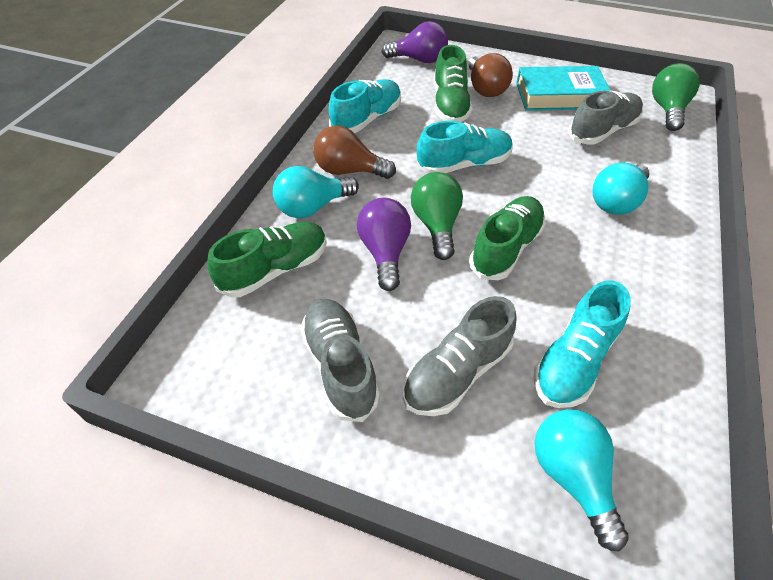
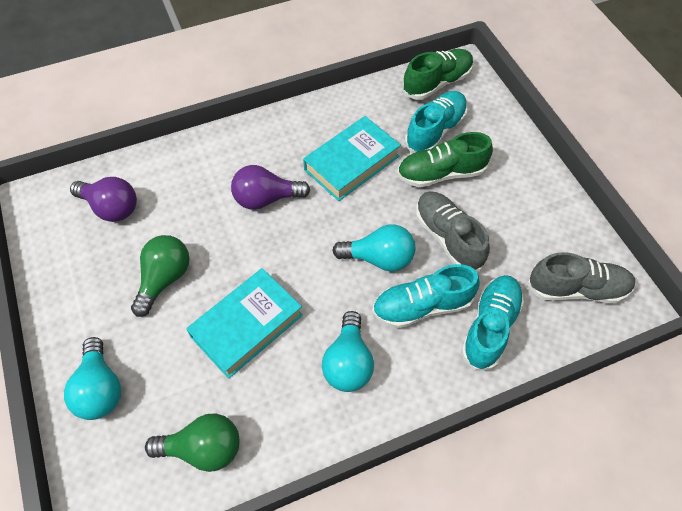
brown light bulb: 2 -> 0
green shoe: 3 -> 2
grey shoe: 3 -> 2
turquoise book: 1 -> 2

